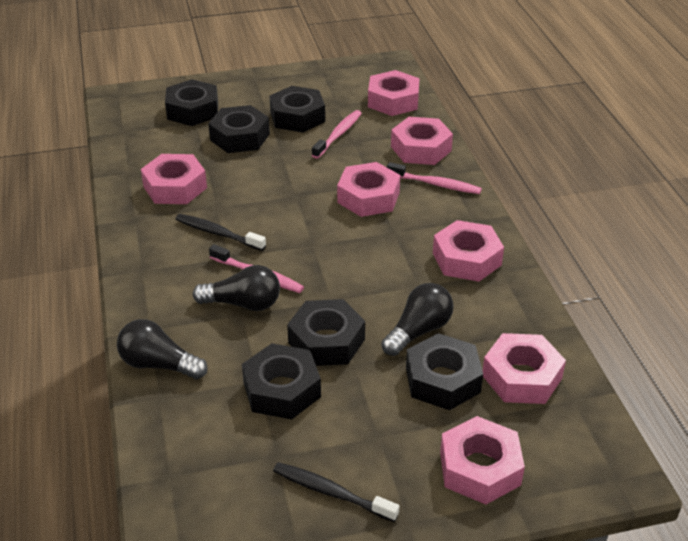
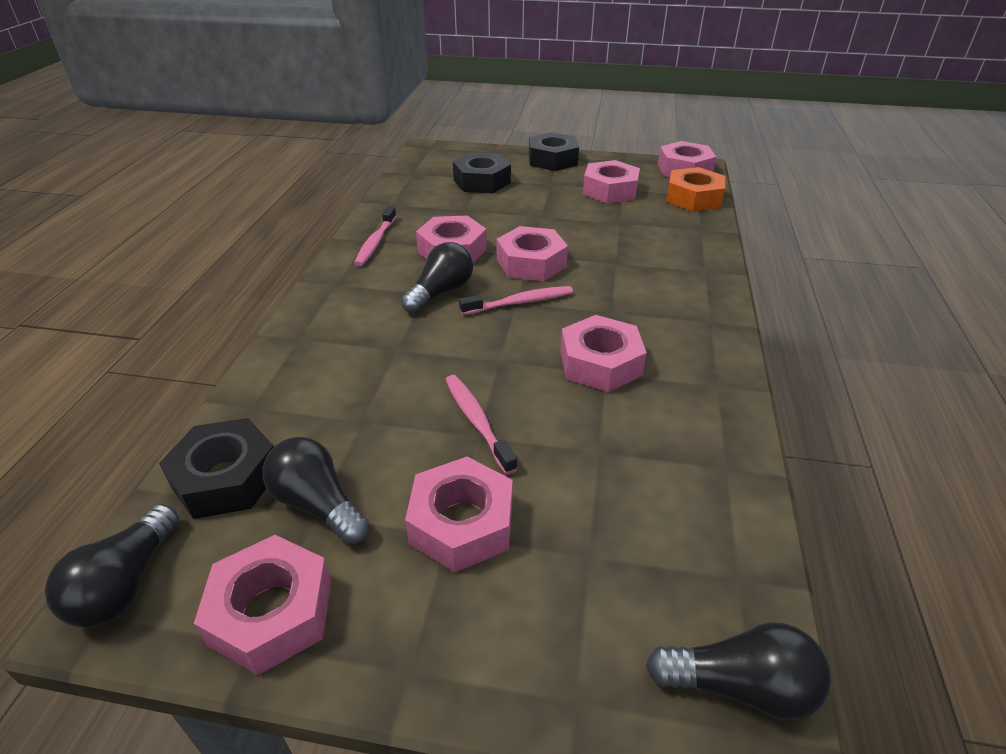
black light bulb: 3 -> 4
black nut: 6 -> 3
black toothbrush: 2 -> 0
orange nut: 0 -> 1

